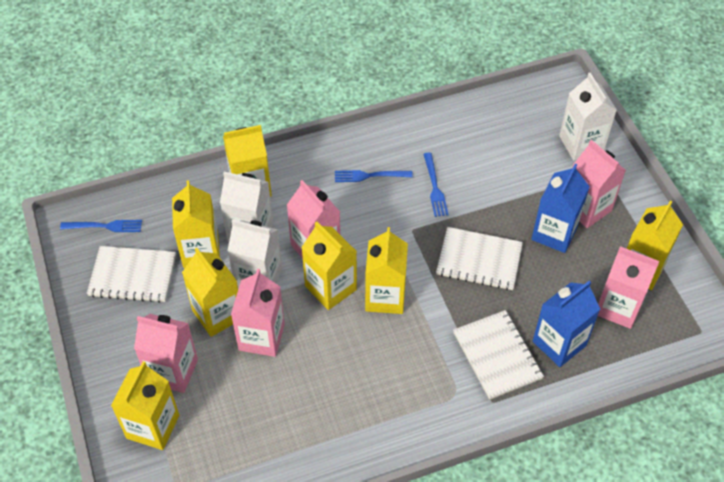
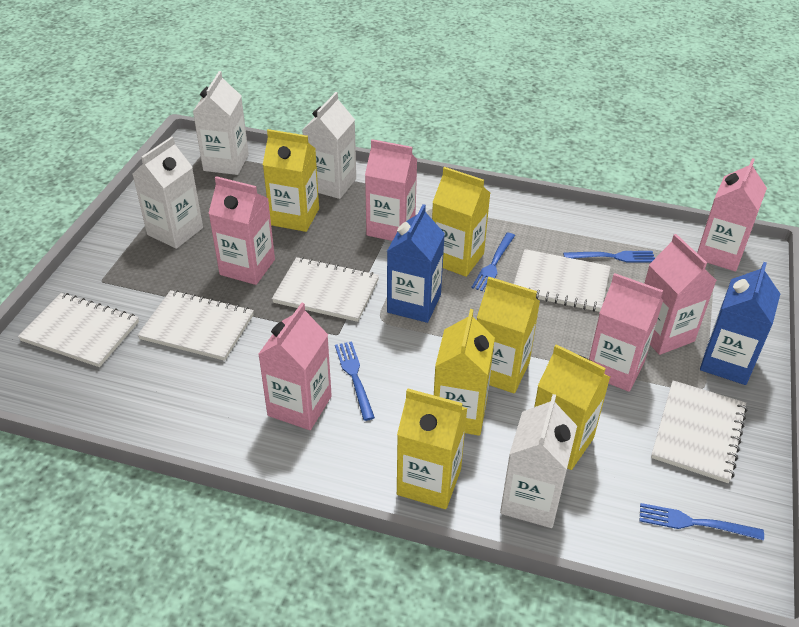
blue fork: 3 -> 4
pink carton: 5 -> 6
white carton: 3 -> 4
white notebook: 3 -> 5
yellow carton: 7 -> 6

